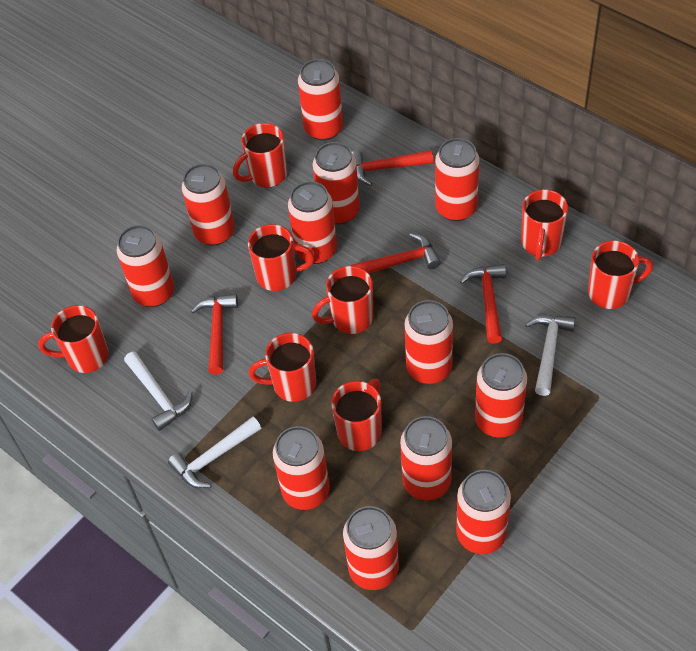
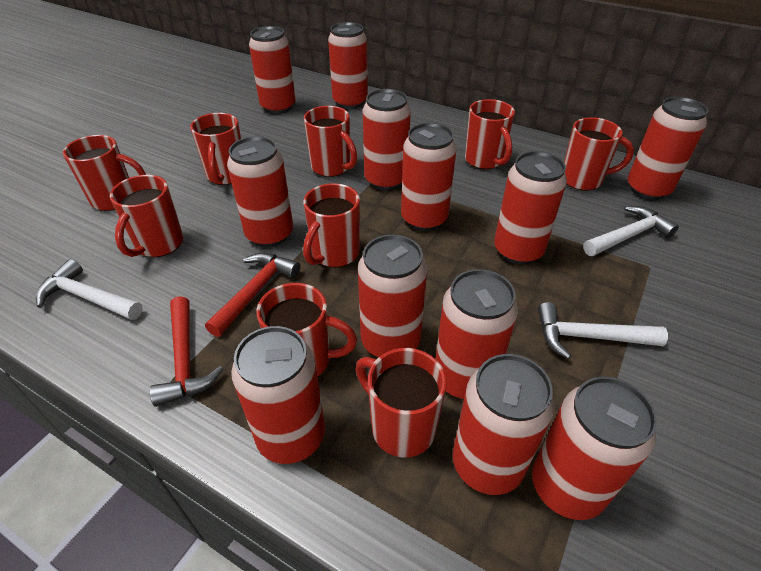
red hammer: 4 -> 2
red mug: 8 -> 9

